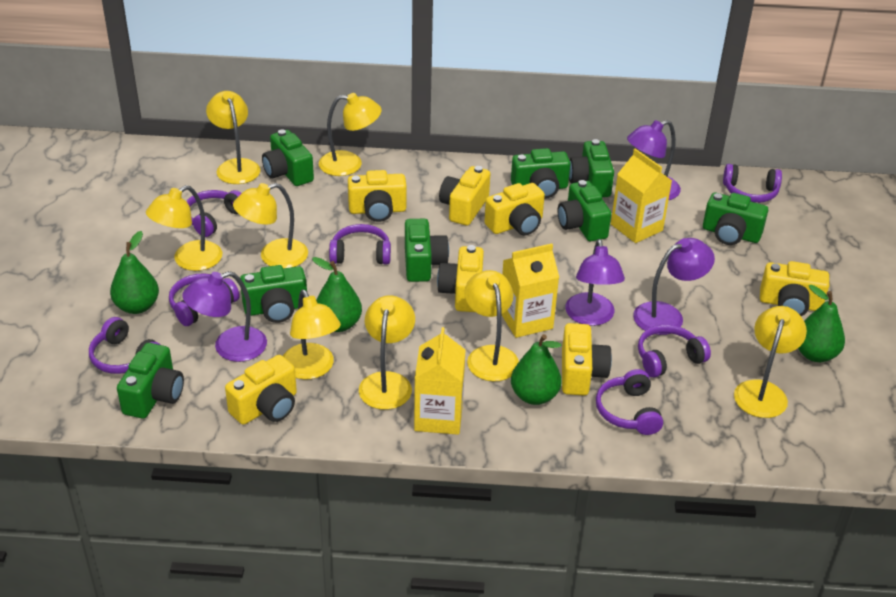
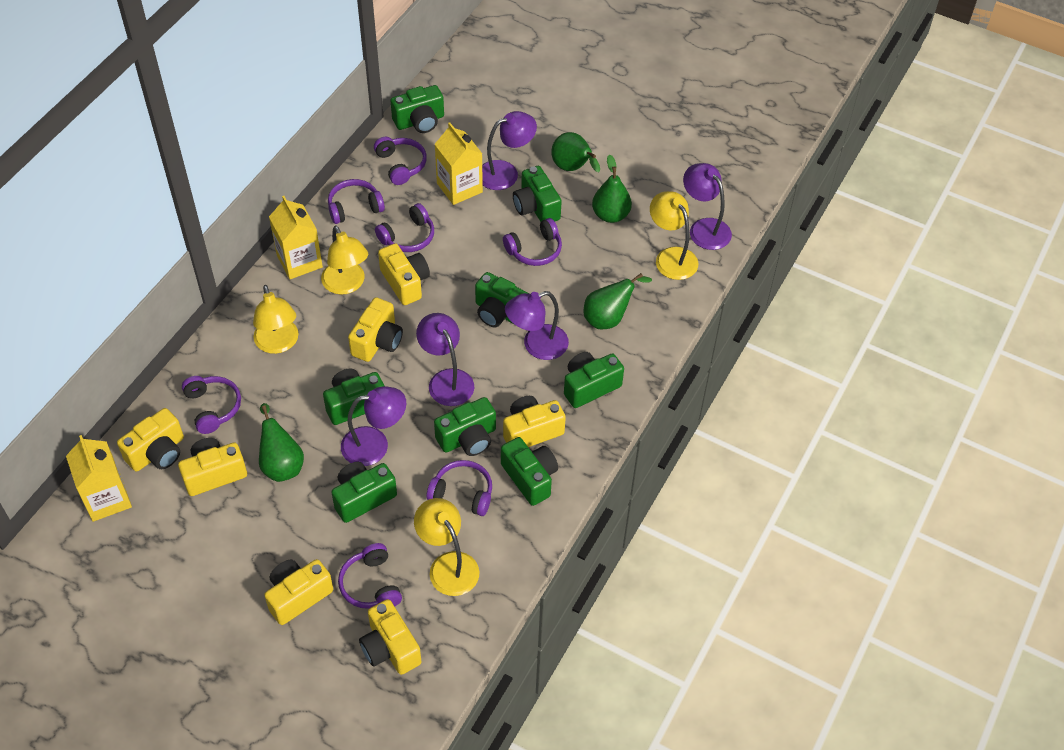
purple lamp: 4 -> 5
yellow lamp: 8 -> 4

